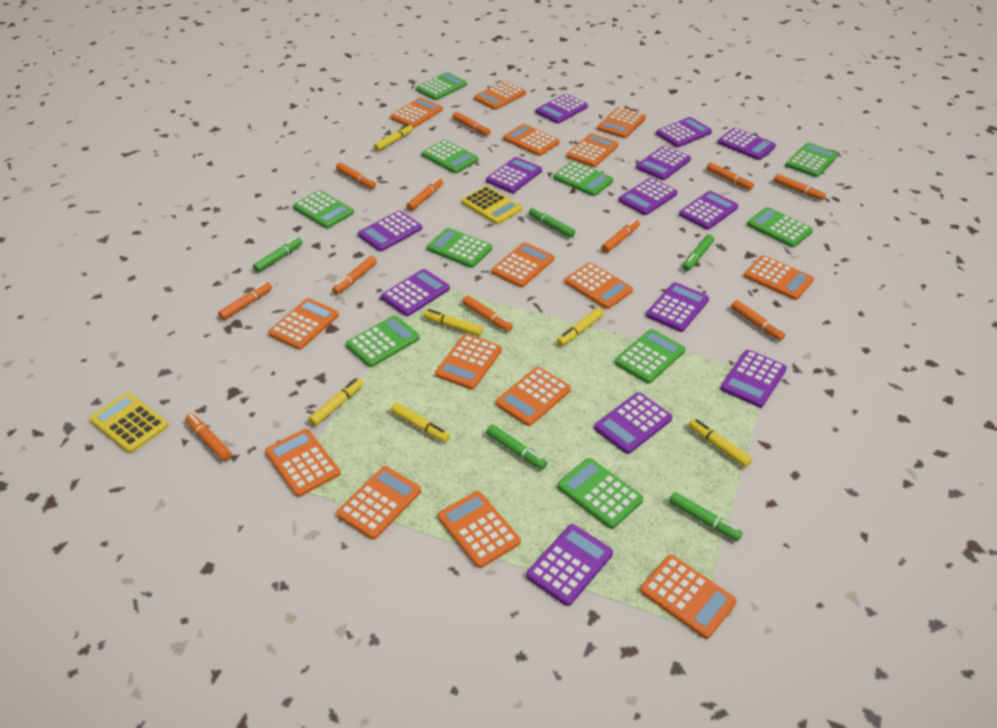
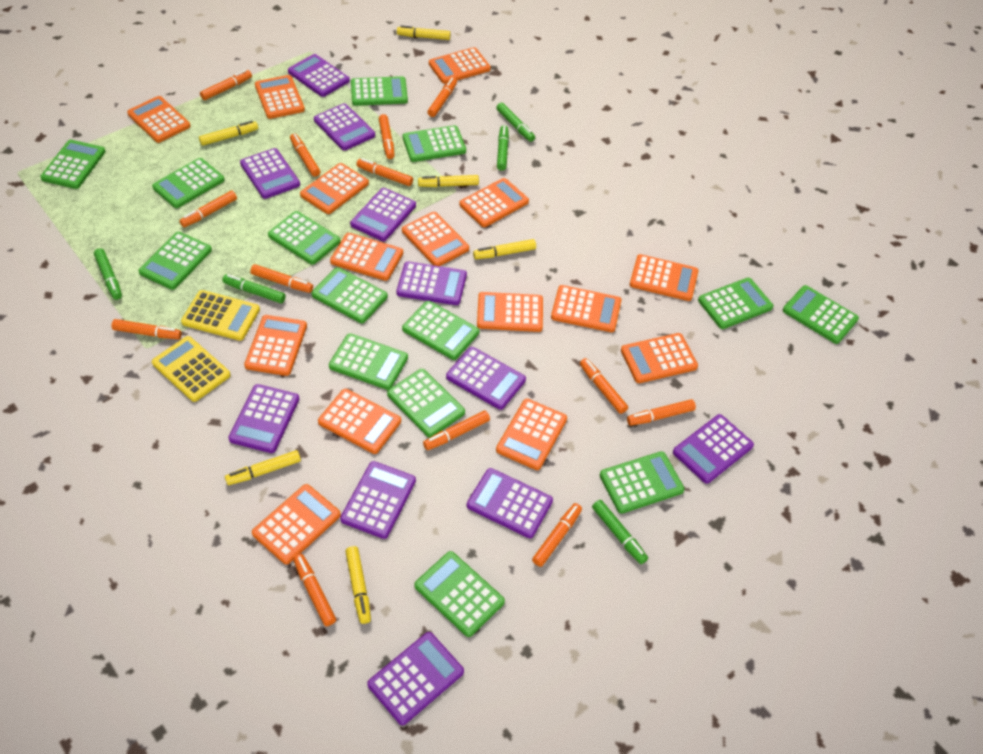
green calculator: 10 -> 14
orange marker: 11 -> 13
purple calculator: 13 -> 11

